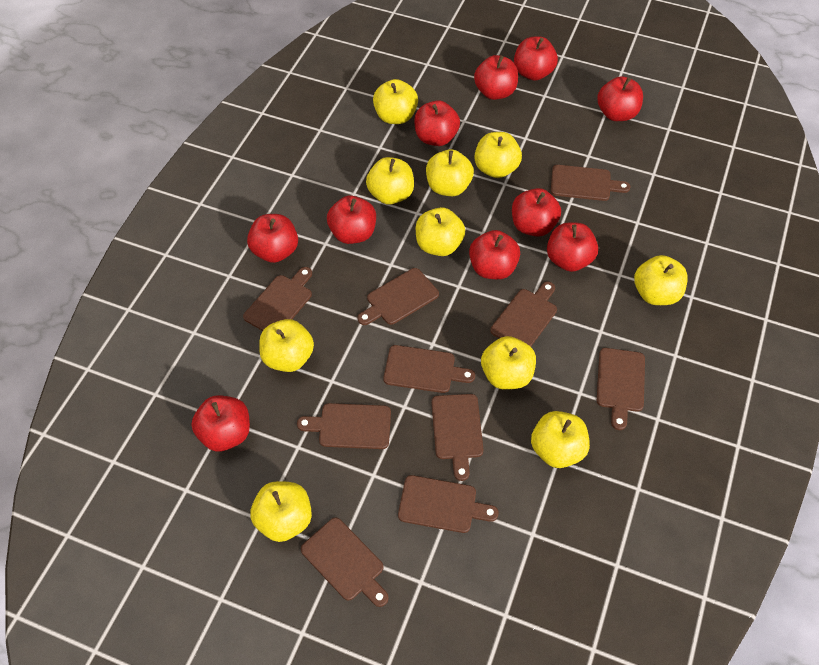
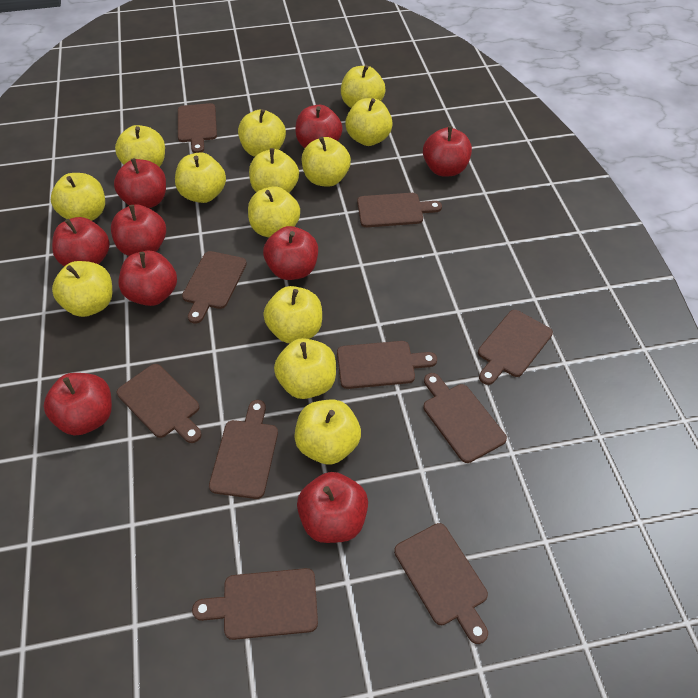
red apple: 10 -> 9
yellow apple: 10 -> 13

